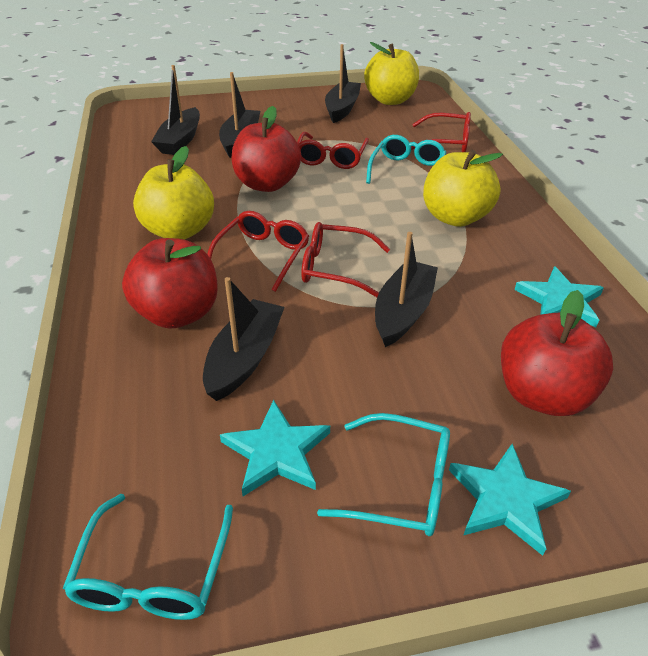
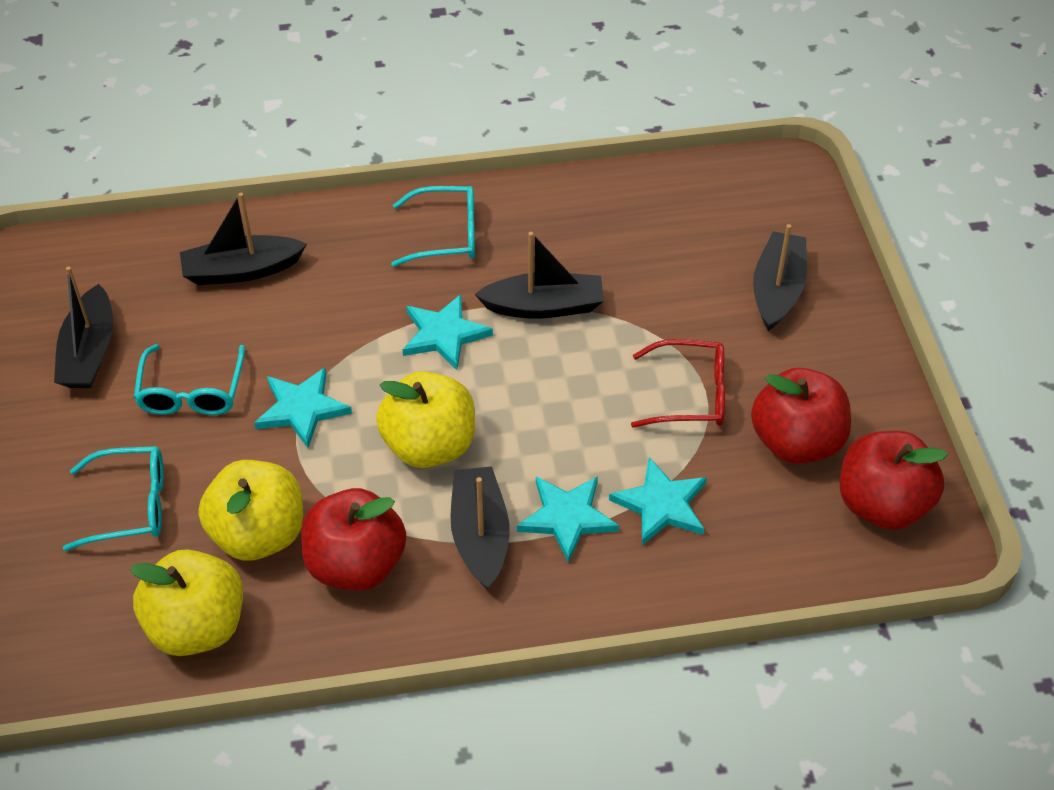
red glasses: 4 -> 1
turquoise star: 3 -> 4

